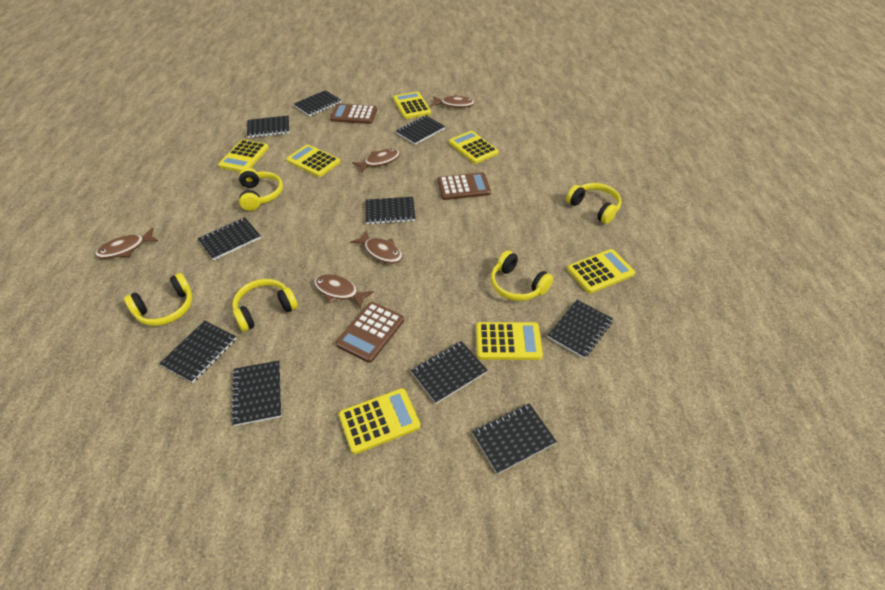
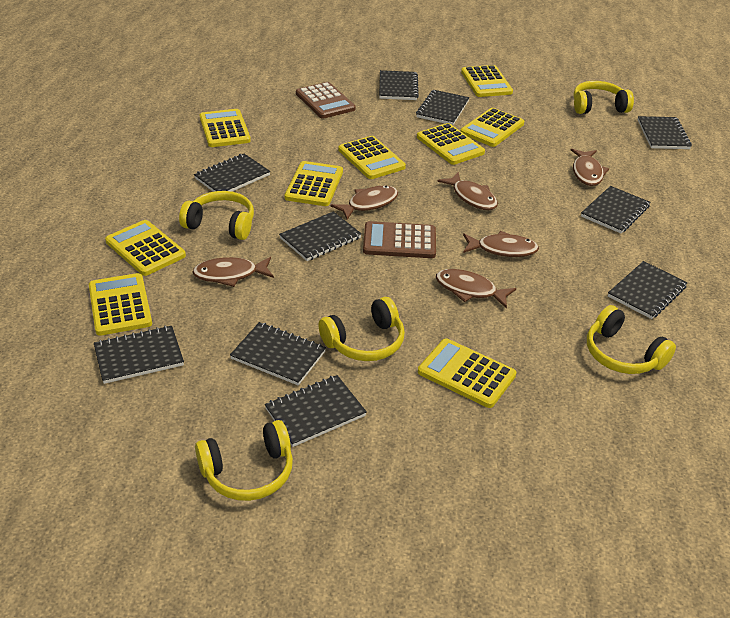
brown calculator: 3 -> 2
brown fish: 5 -> 6
yellow calculator: 7 -> 9

